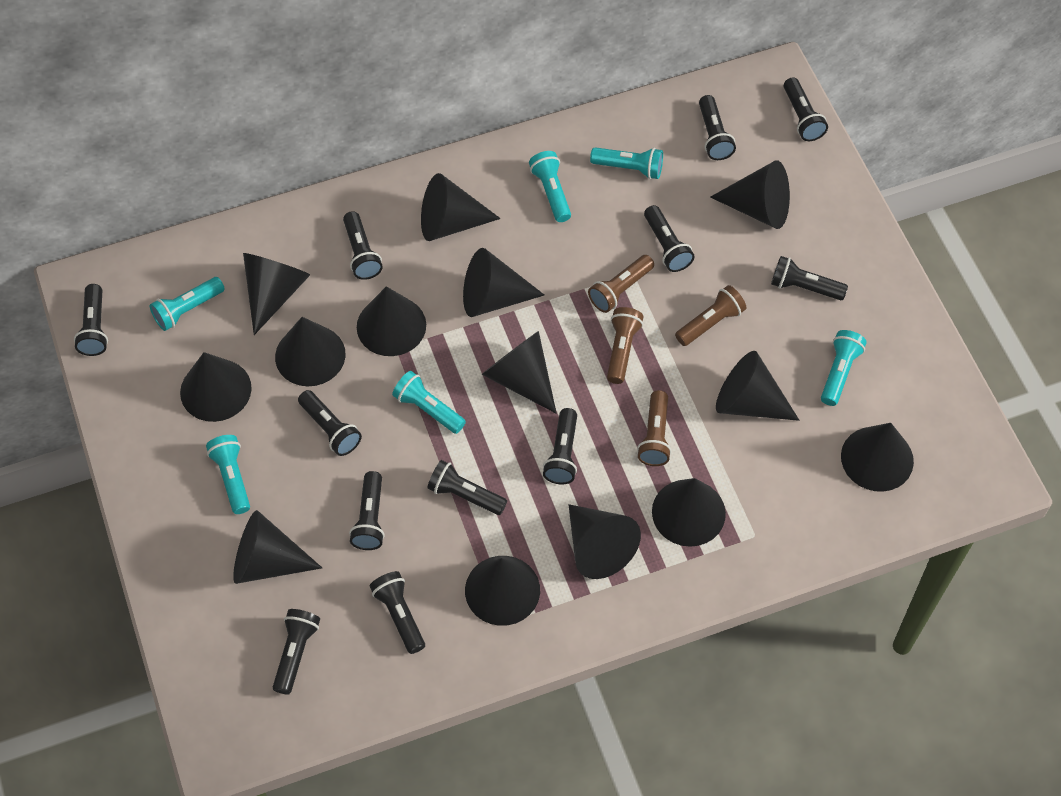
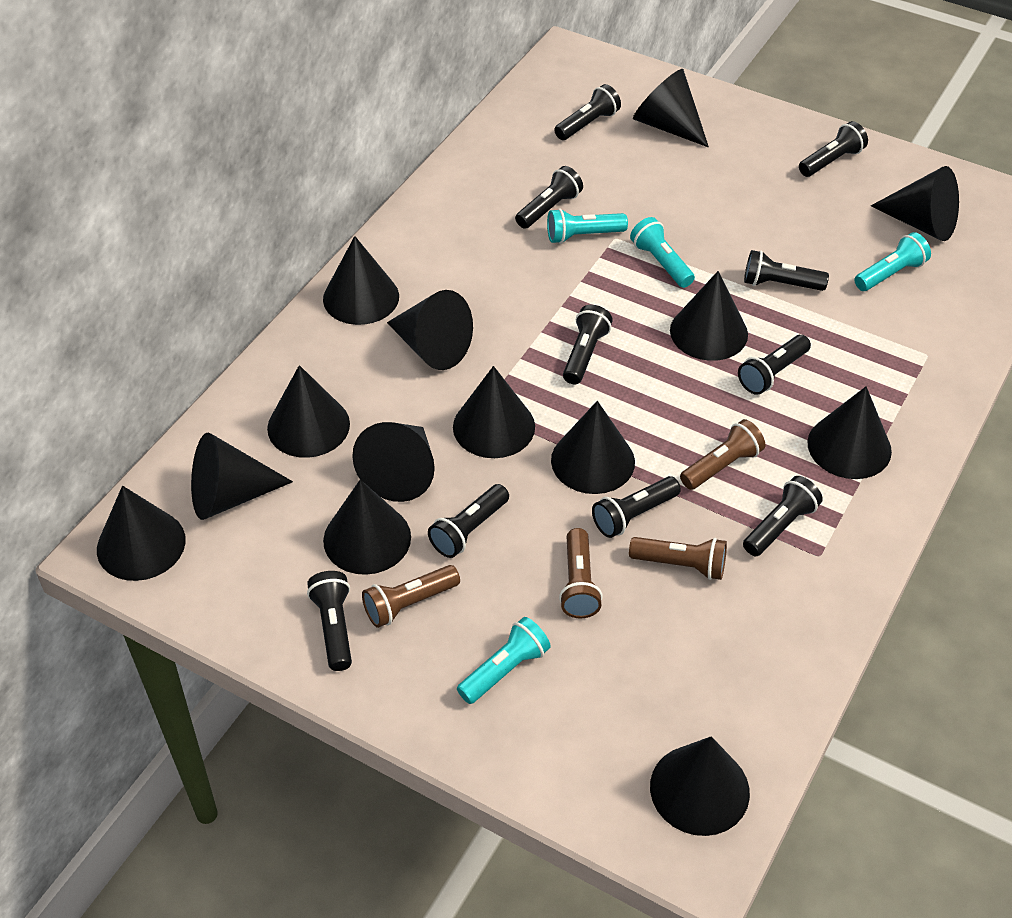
black flashlight: 12 -> 10
turquoise flashlight: 6 -> 4

